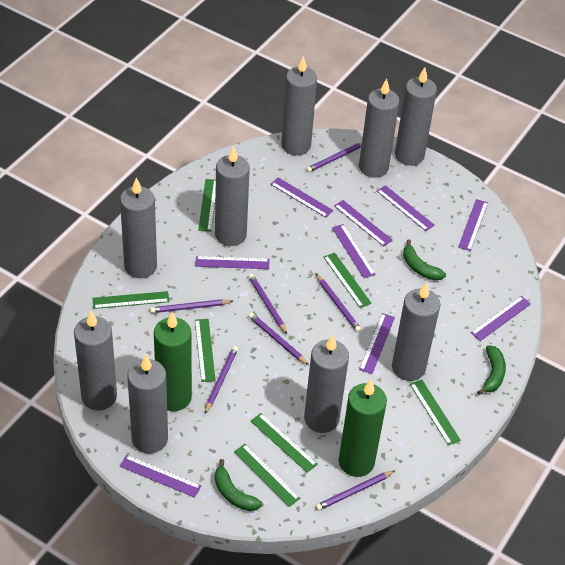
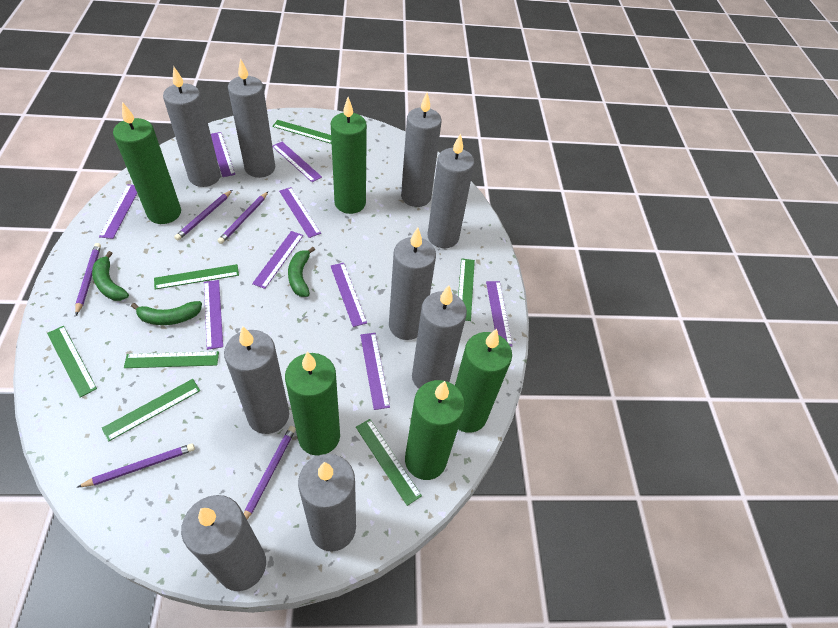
green candle: 2 -> 5
purple pencil: 7 -> 5

